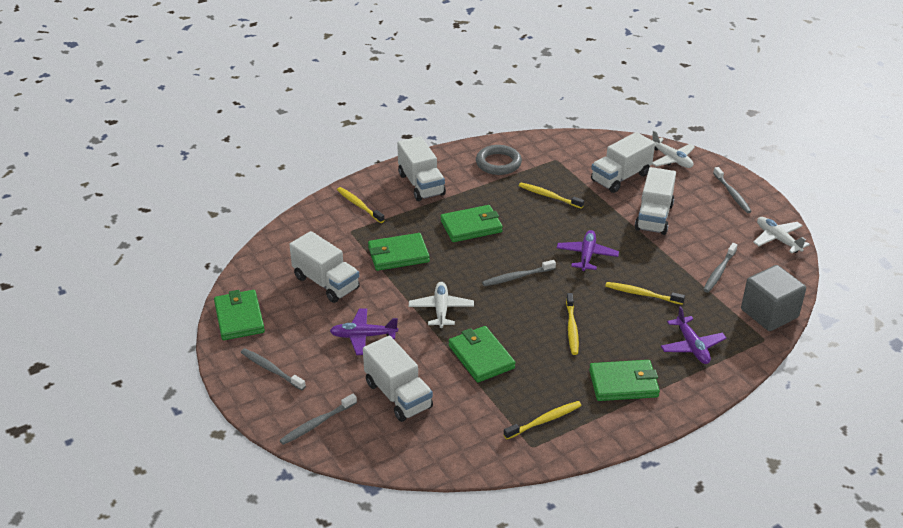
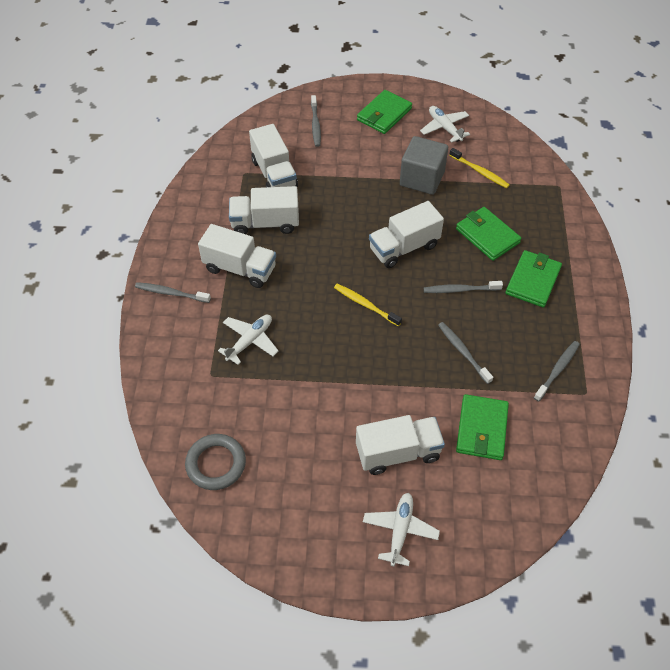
green wallet: 5 -> 4
purple plane: 3 -> 0
yellow toothbrush: 5 -> 2

